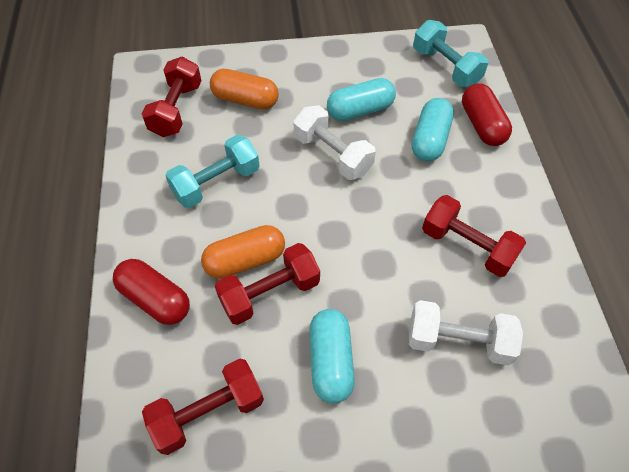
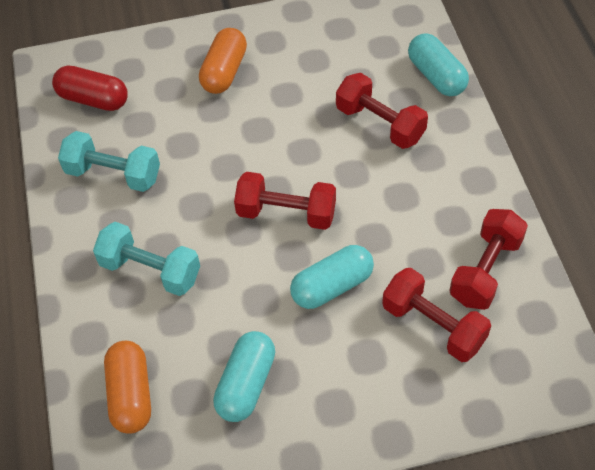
red capsule: 2 -> 1
white dumbbell: 2 -> 0

